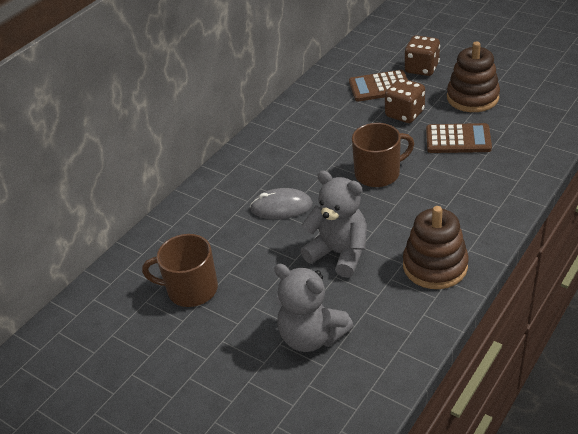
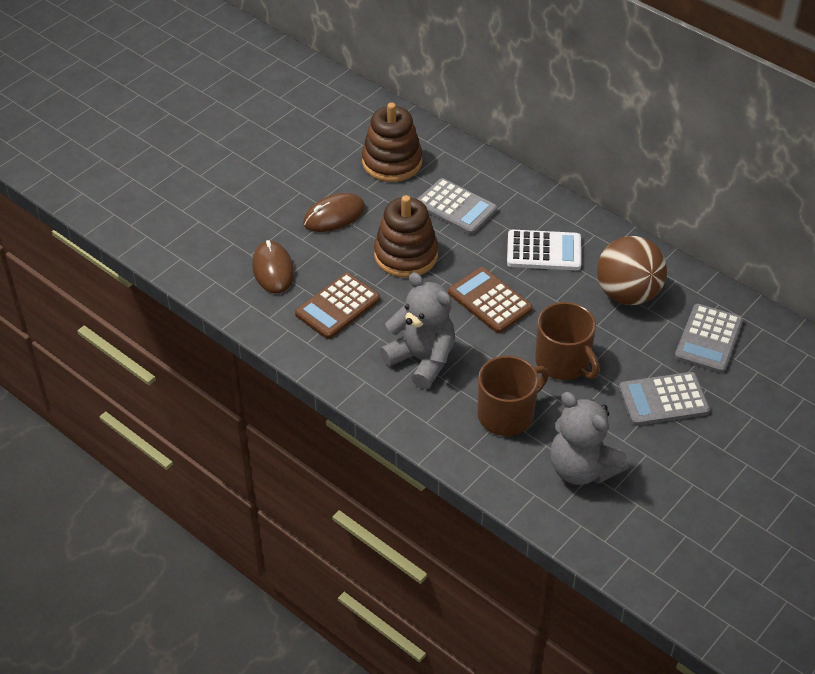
brown ball: 0 -> 1
brown dice: 2 -> 0
brown mouse: 0 -> 2
grey calculator: 0 -> 3
grey mouse: 1 -> 0
white calculator: 0 -> 1

